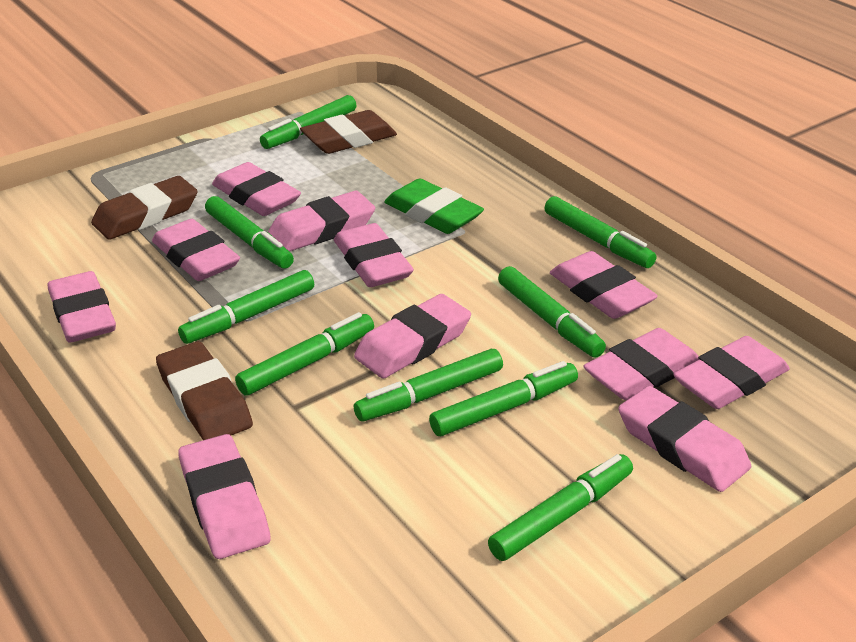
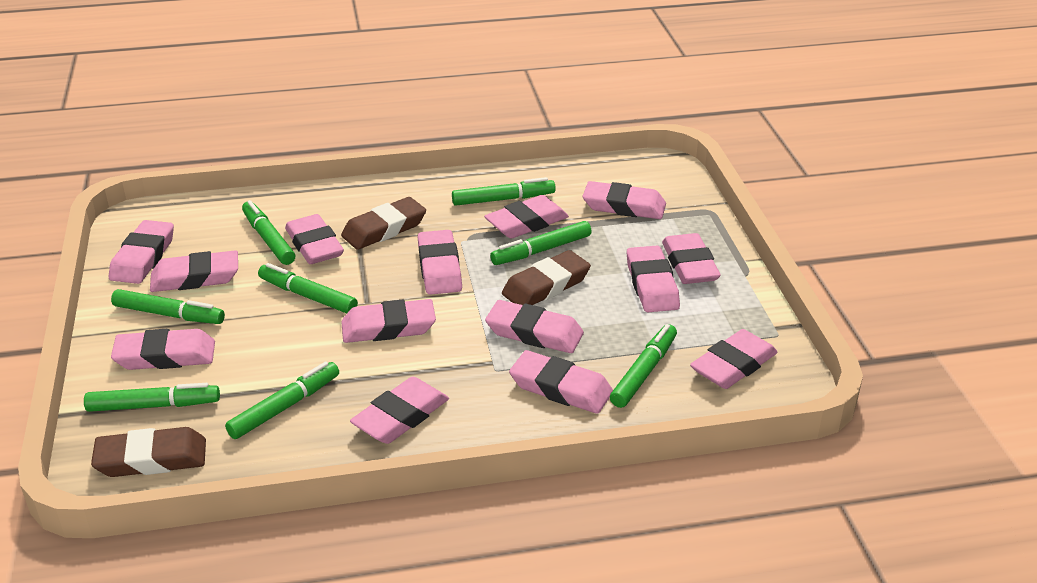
green eraser: 1 -> 0
green marker: 9 -> 8
pink eraser: 11 -> 14

